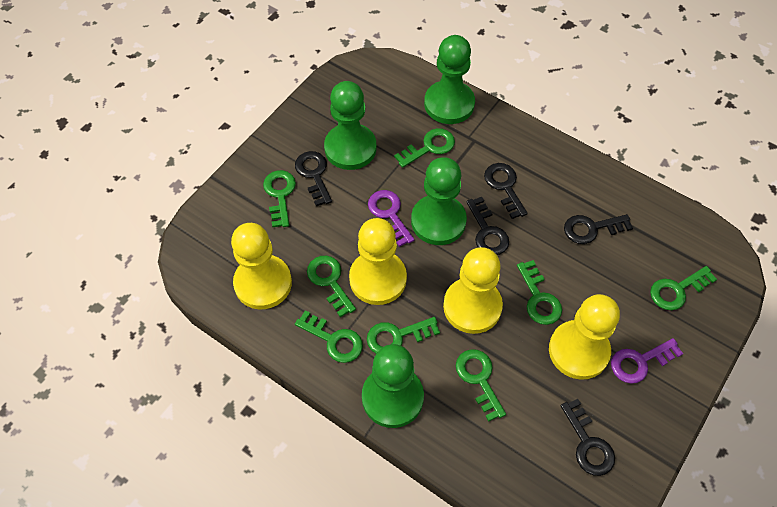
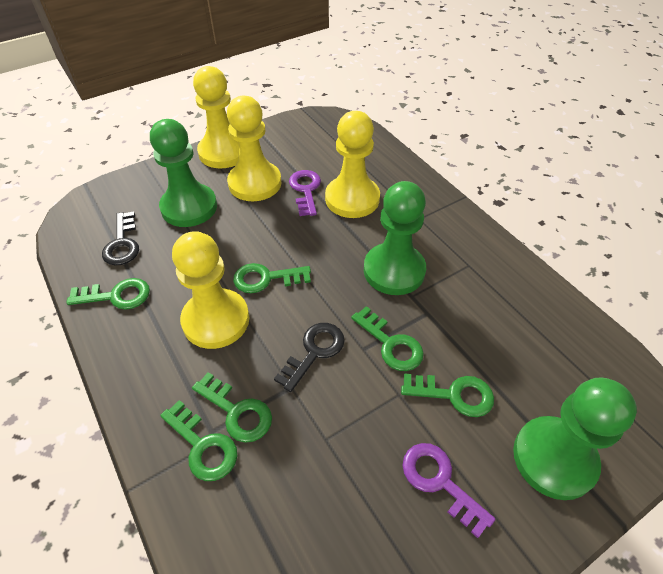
black key: 5 -> 2
green key: 8 -> 6
green pawn: 4 -> 3

